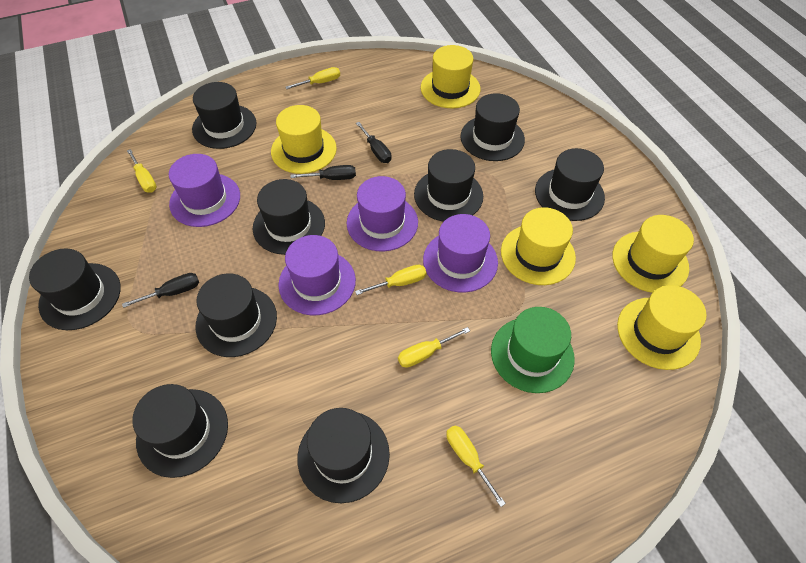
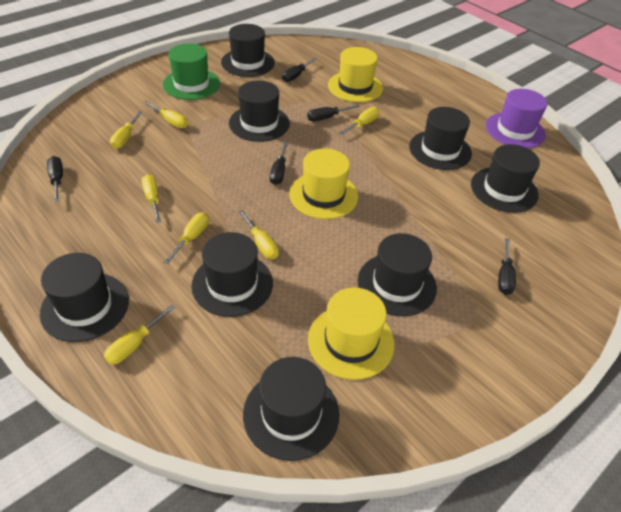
black hat: 9 -> 8
black screwdriver: 3 -> 5
purple hat: 4 -> 1
yellow hat: 5 -> 3
yellow screwdriver: 5 -> 7

